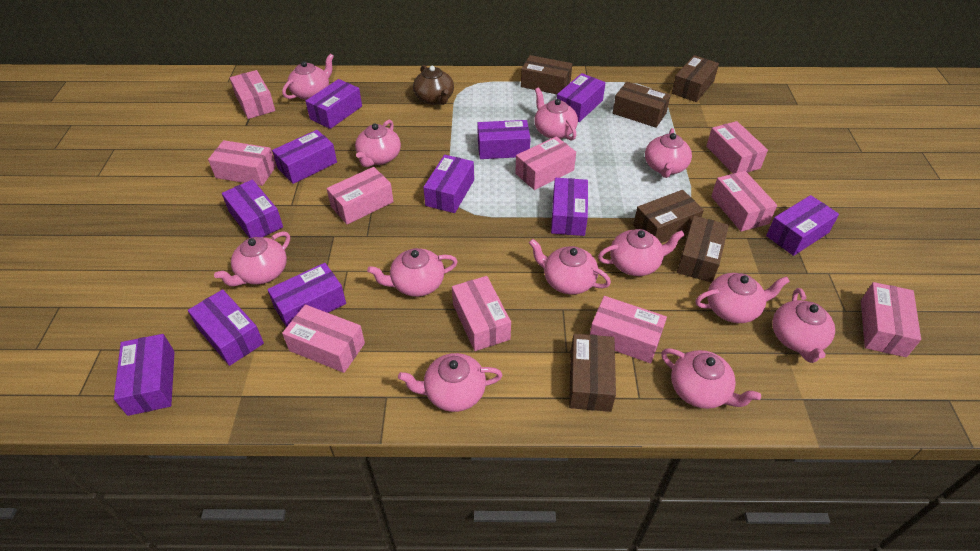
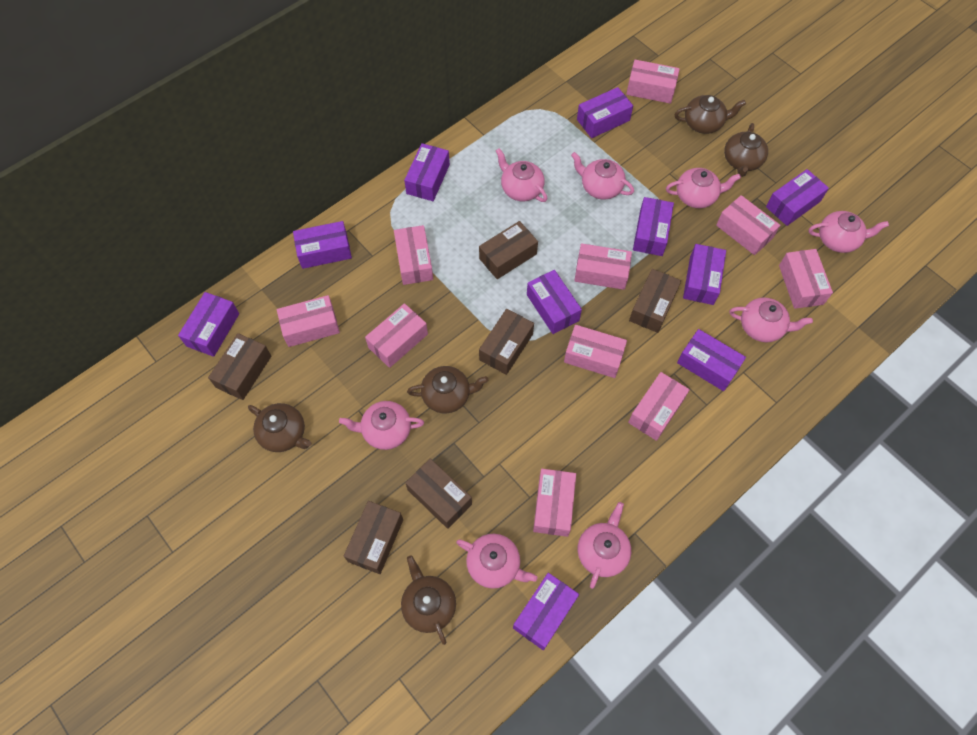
brown teapot: 1 -> 5
pink teapot: 12 -> 8
purple box: 11 -> 10

